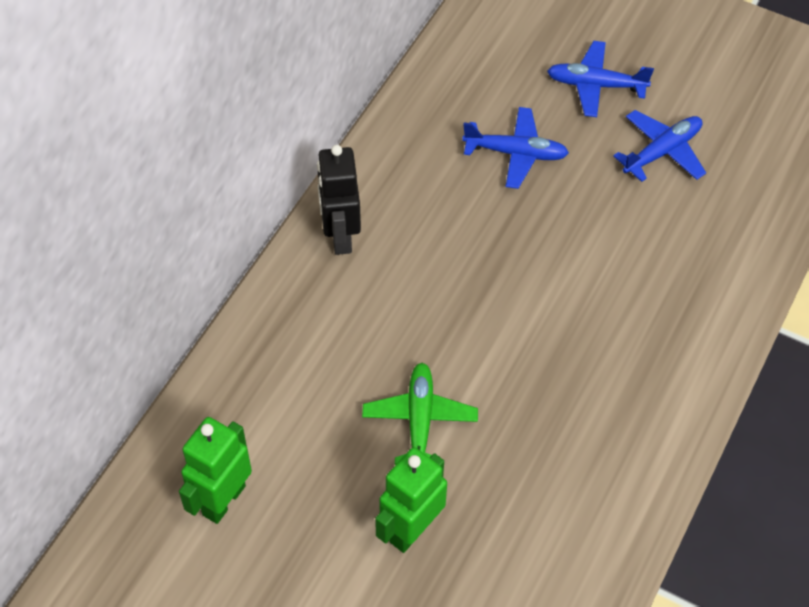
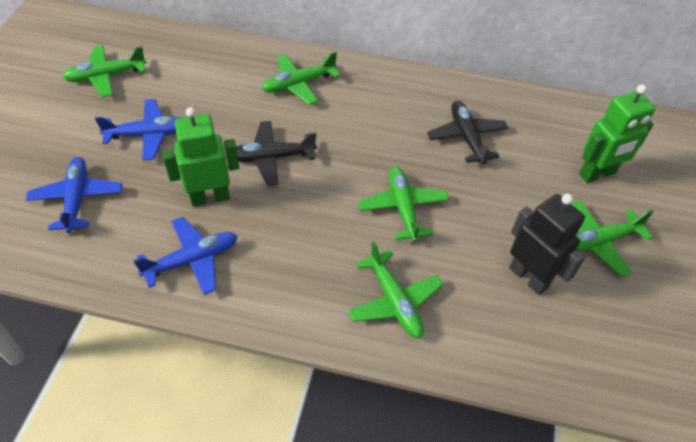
black plane: 0 -> 2
green plane: 1 -> 5

